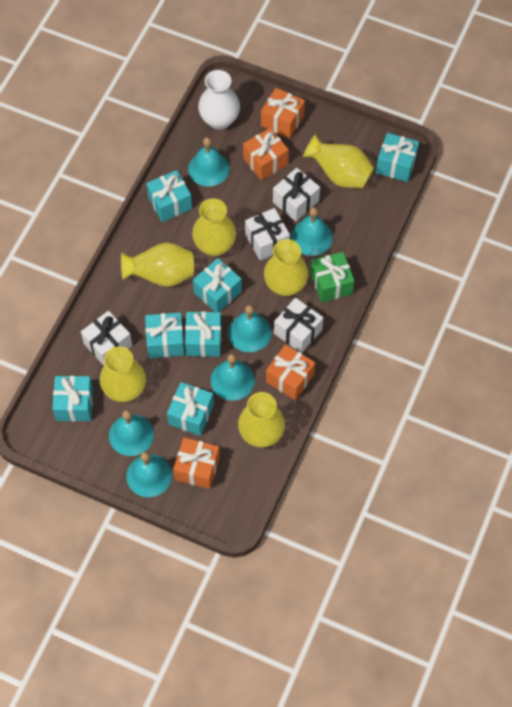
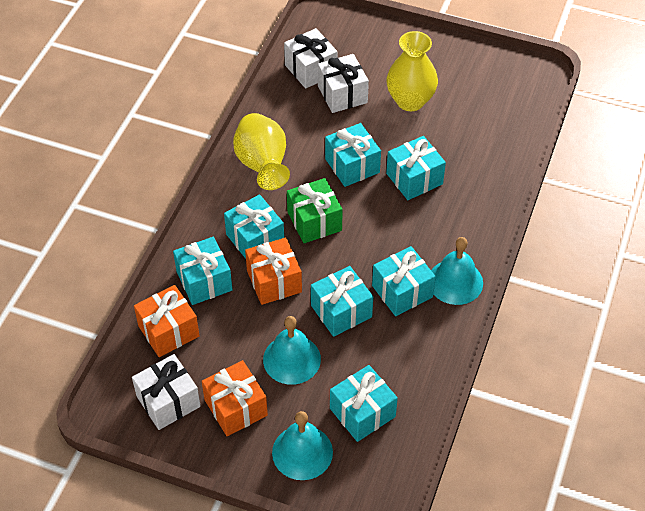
orange gift: 4 -> 3
turquoise bell: 6 -> 3
white gift: 4 -> 3
white vase: 1 -> 0
yellow vase: 6 -> 2

